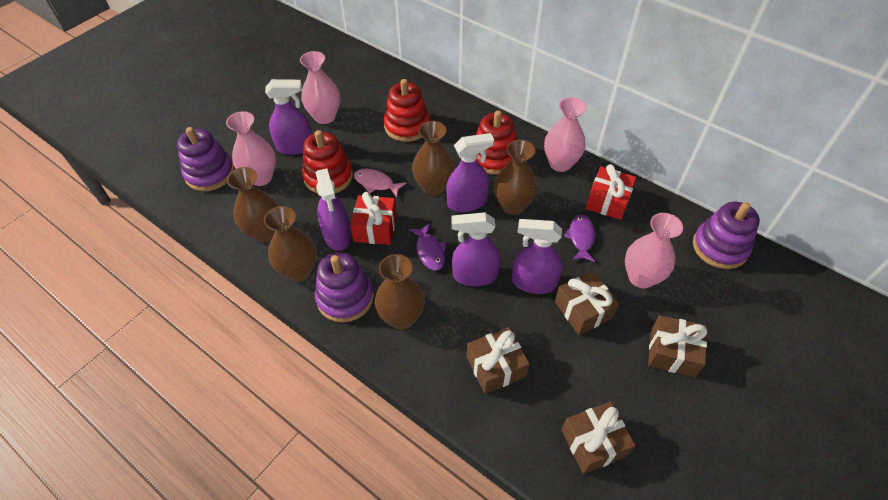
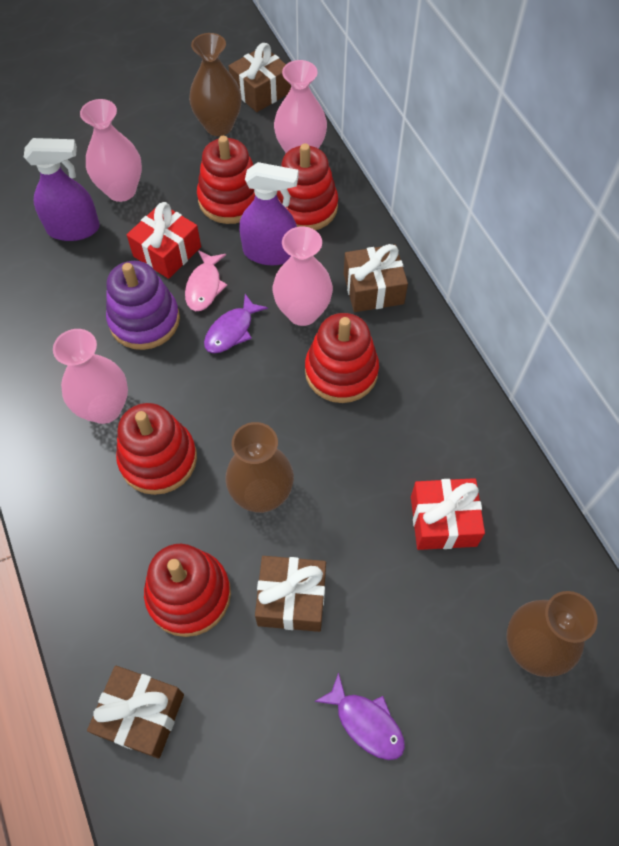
brown vase: 5 -> 3
purple spray bottle: 5 -> 2
purple stacking toy: 3 -> 1
red stacking toy: 3 -> 5

